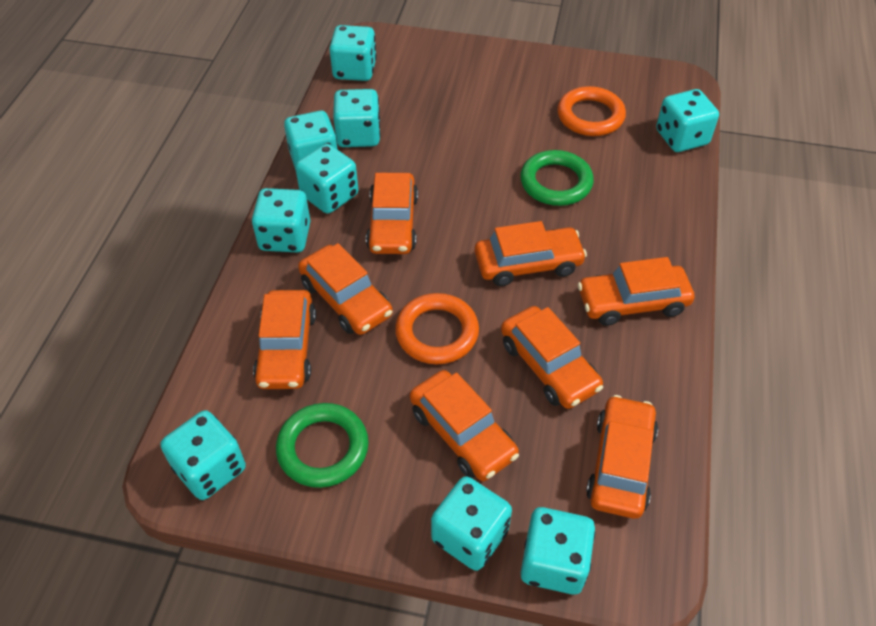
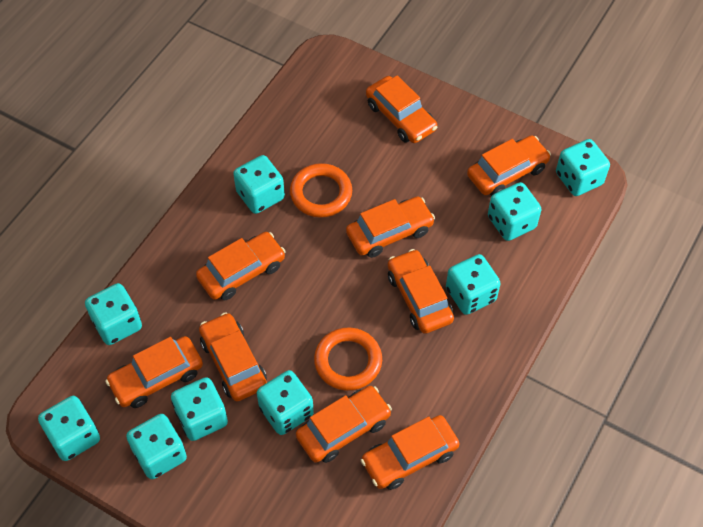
green ring: 2 -> 0
orange car: 8 -> 9

